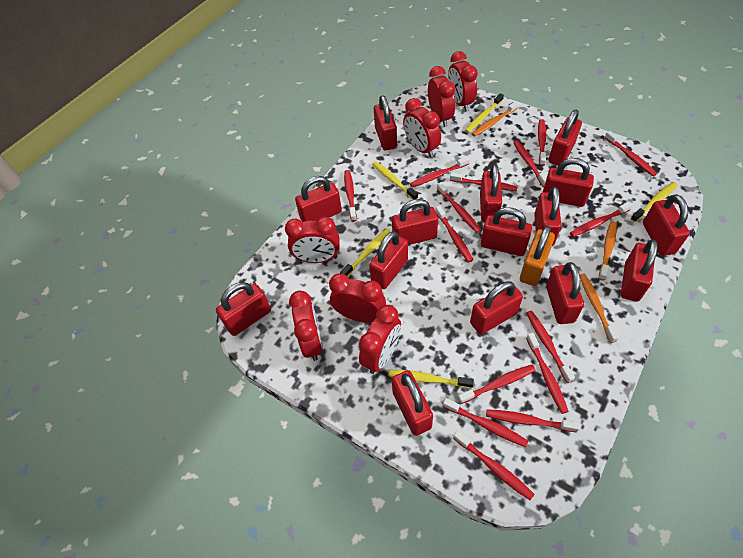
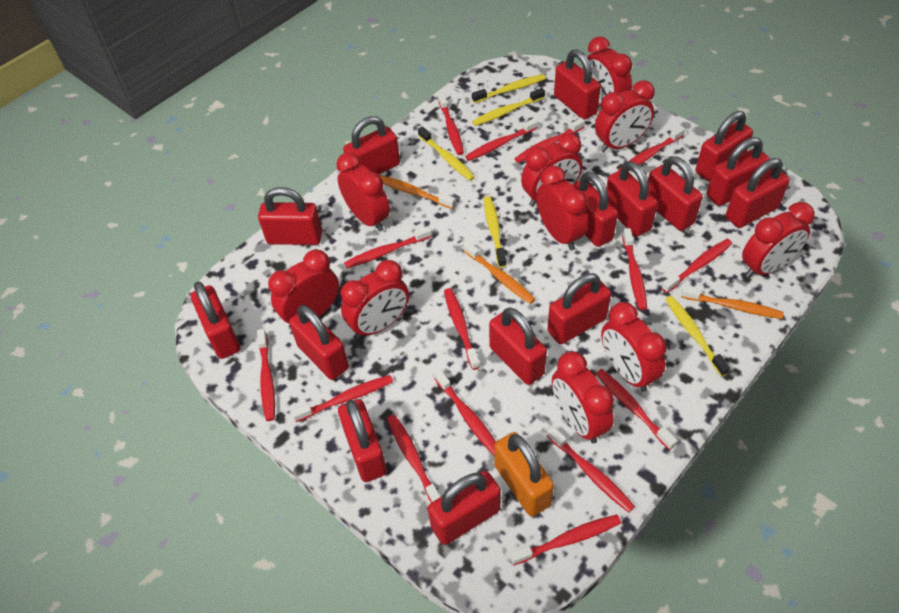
red clock: 7 -> 10

